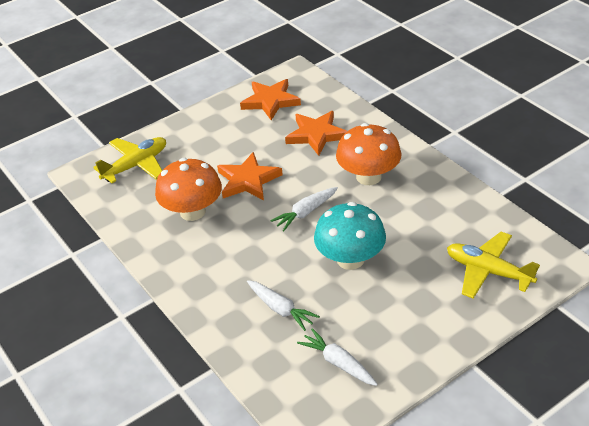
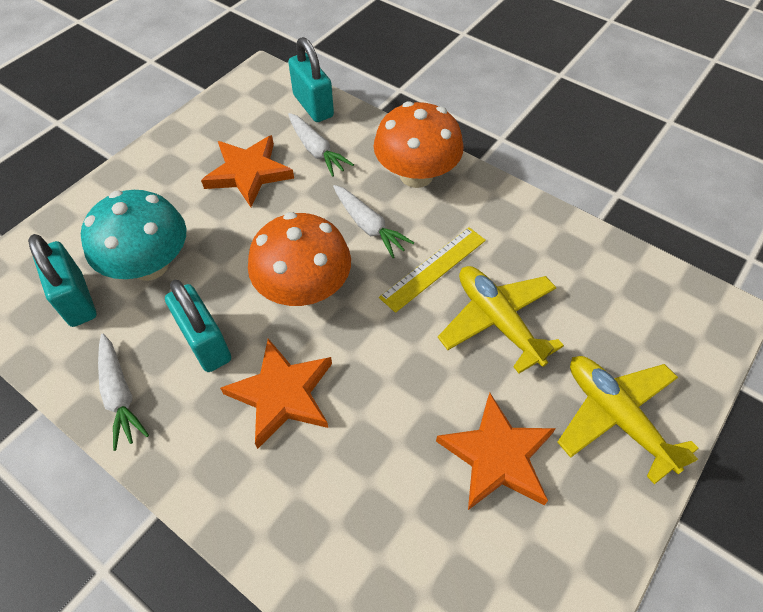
turquoise padlock: 0 -> 3
yellow ruler: 0 -> 1

